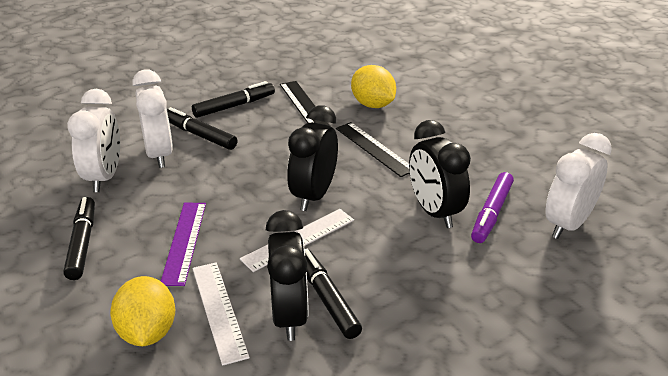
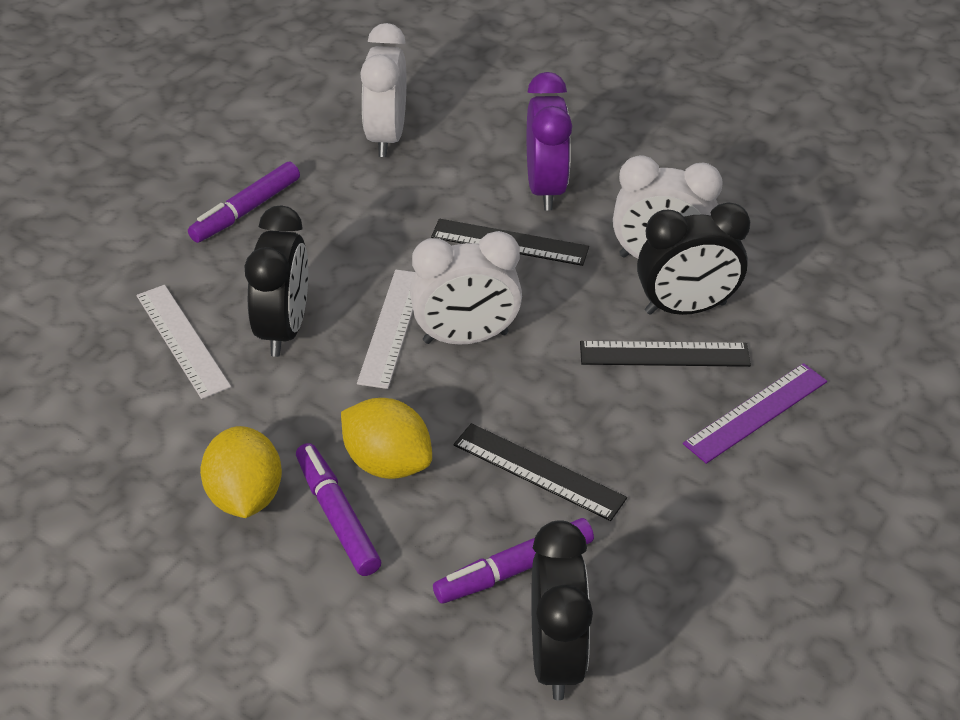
black marker: 4 -> 0
black ruler: 2 -> 3
purple clock: 0 -> 1
purple marker: 1 -> 3

